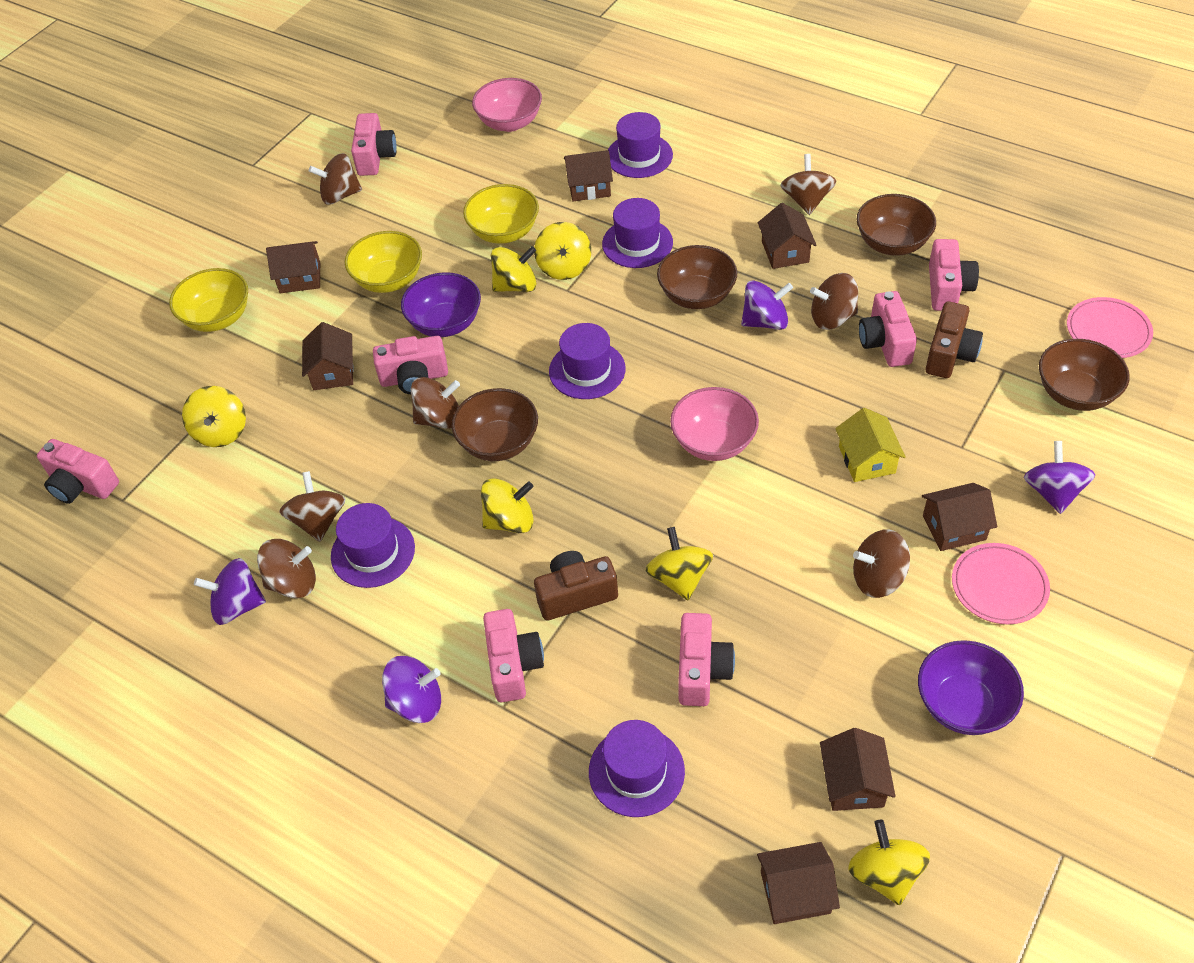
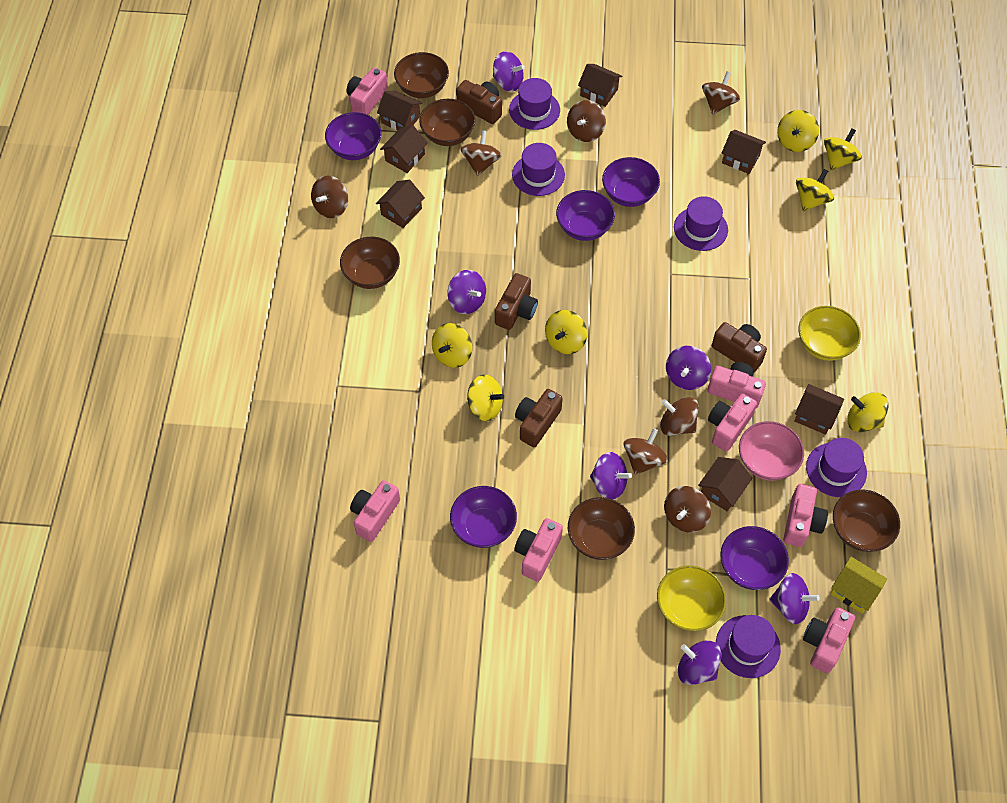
brown bowl: 4 -> 5
brown camera: 2 -> 4
pink bowl: 2 -> 1
pink plate: 2 -> 0
purple bowl: 2 -> 5
purple spinning top: 4 -> 6
yellow bowl: 3 -> 2
yellow spinning top: 6 -> 7

